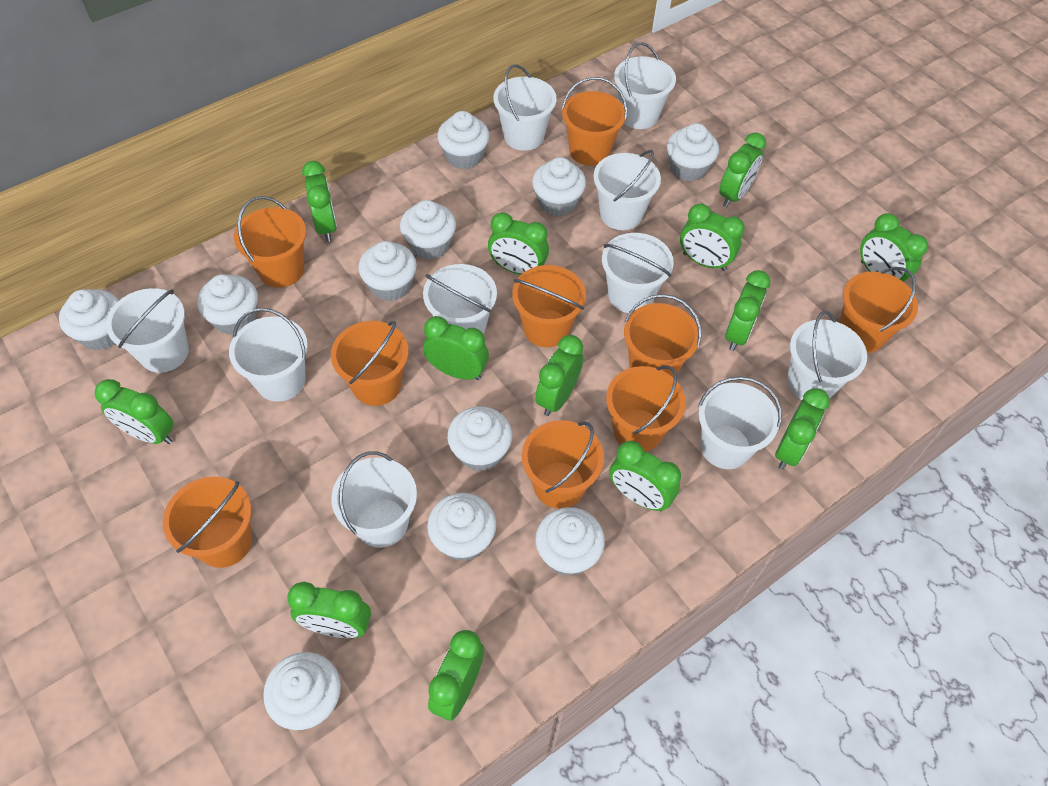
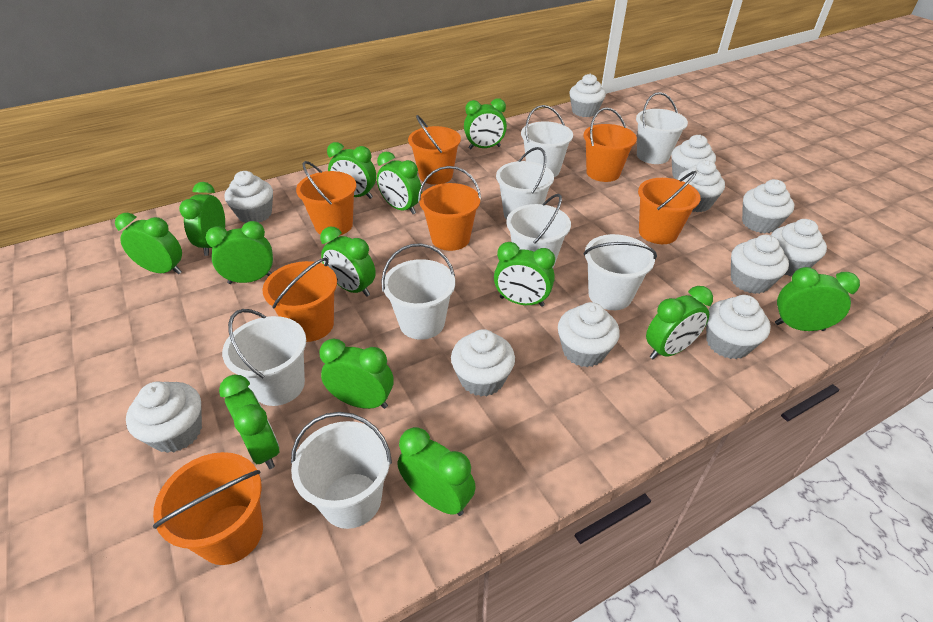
orange bucket: 9 -> 7
white bucket: 10 -> 8

